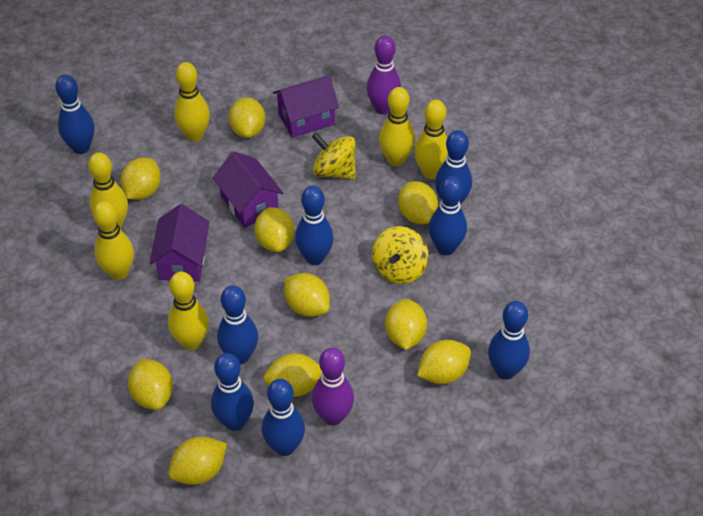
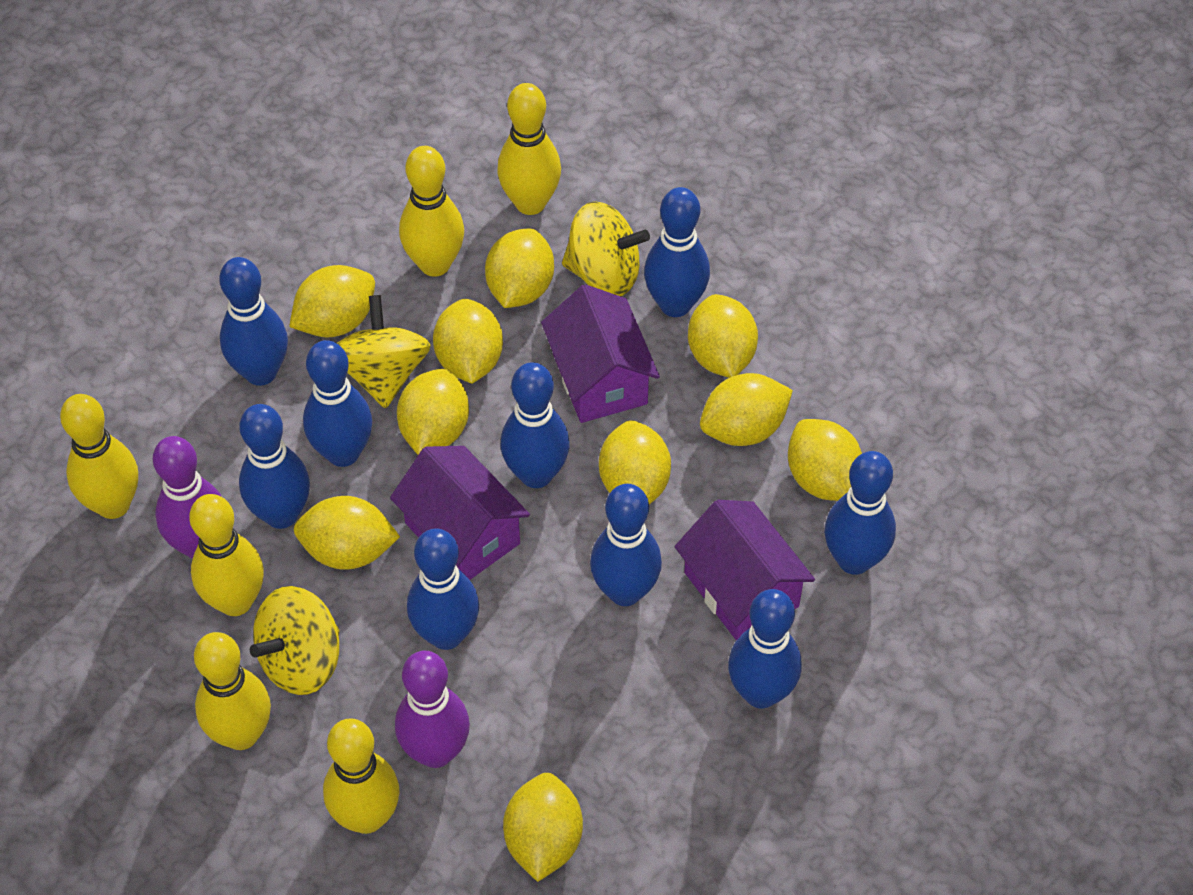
blue bowling pin: 8 -> 9
yellow spinning top: 2 -> 3

